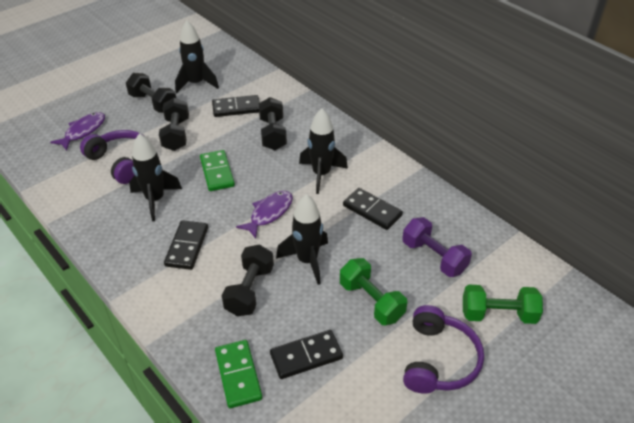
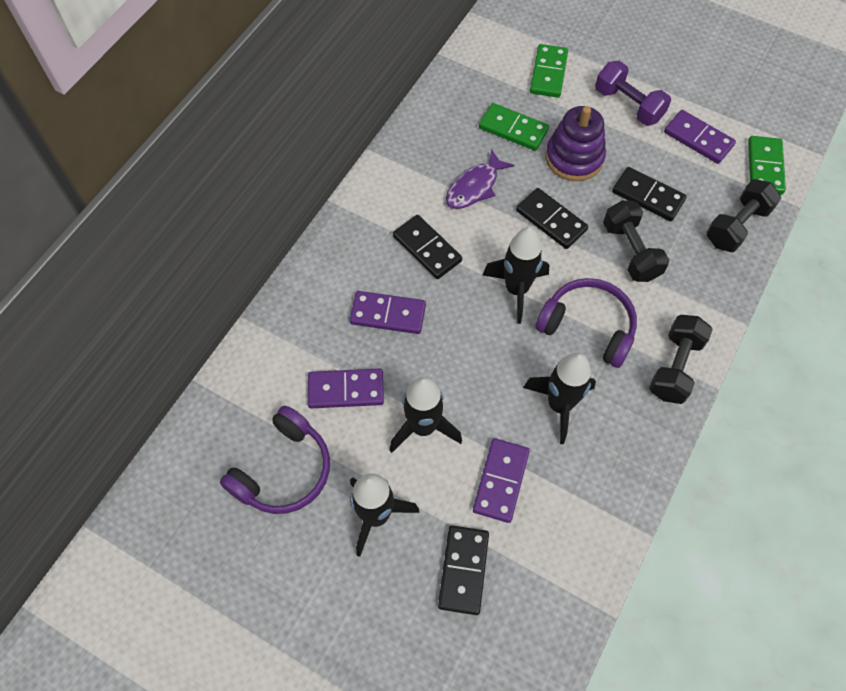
black dumbbell: 4 -> 3
green domino: 2 -> 3
green dumbbell: 2 -> 0
purple domino: 0 -> 4
purple fish: 2 -> 1
purple stacking toy: 0 -> 1

